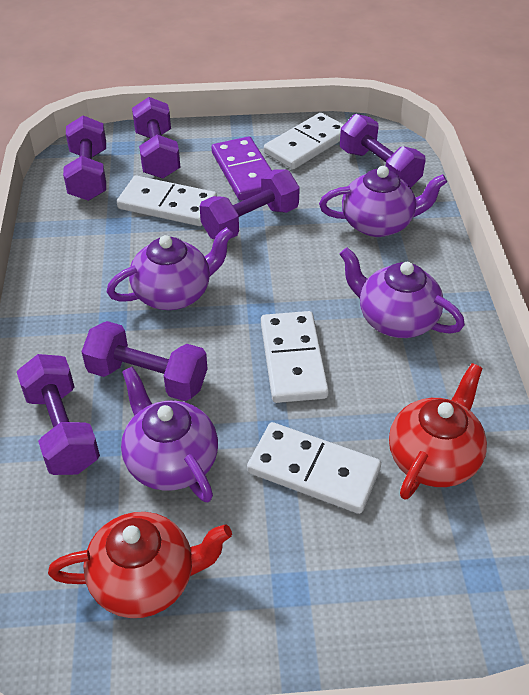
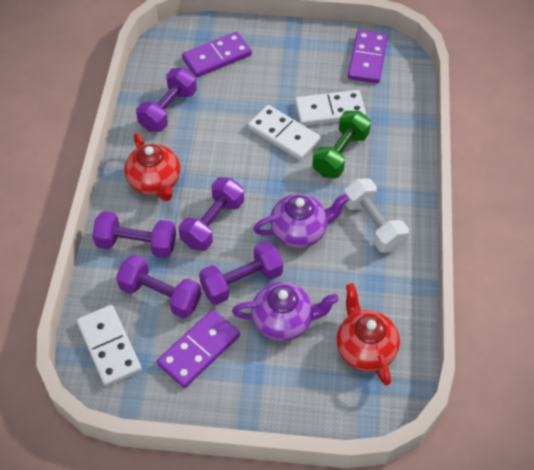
green dumbbell: 0 -> 1
purple domino: 1 -> 3
purple dumbbell: 6 -> 5
purple teapot: 4 -> 2
white domino: 4 -> 3
white dumbbell: 0 -> 1

